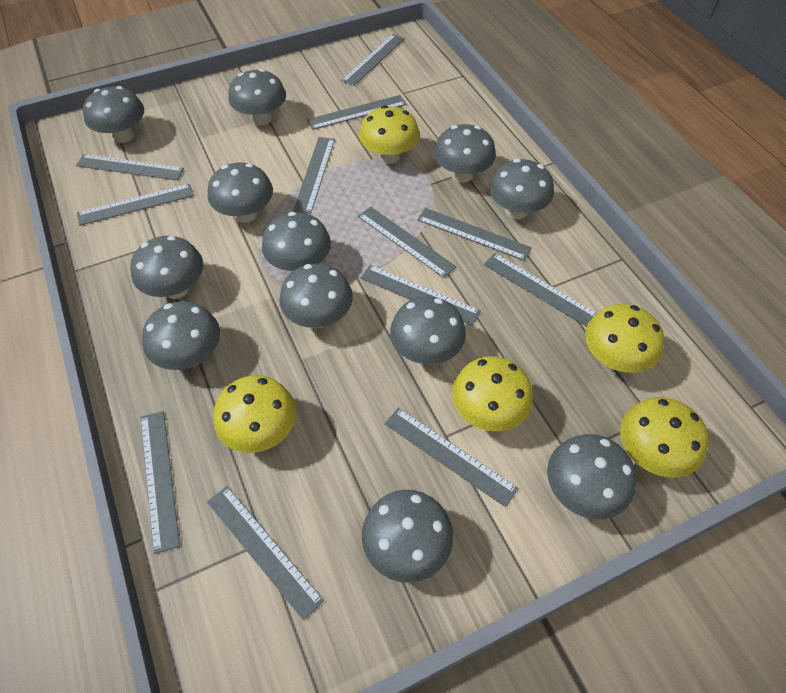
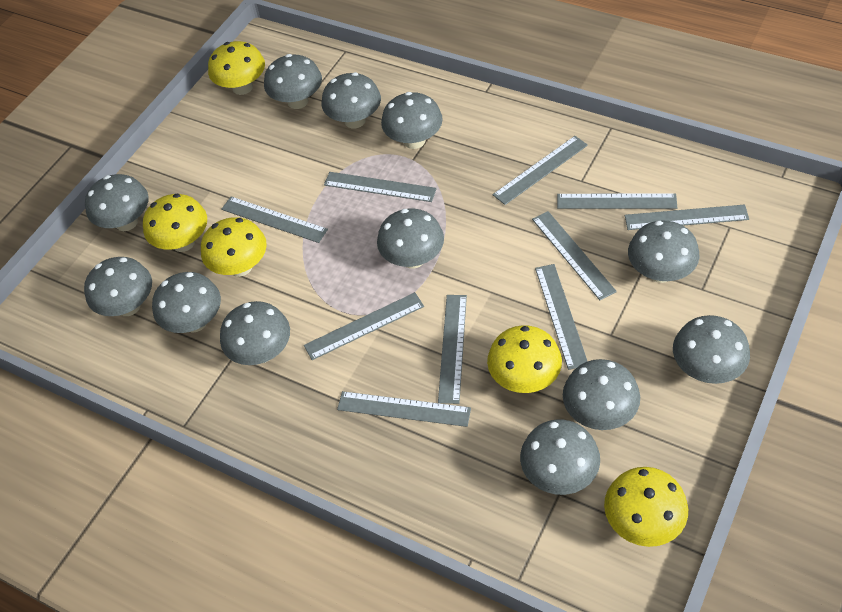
grey ruler: 12 -> 10

